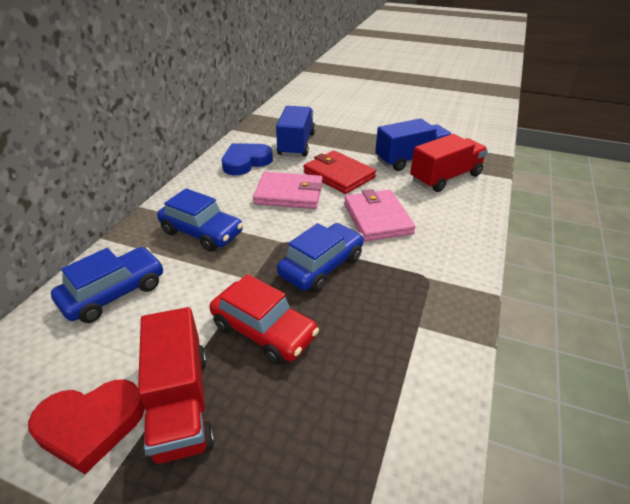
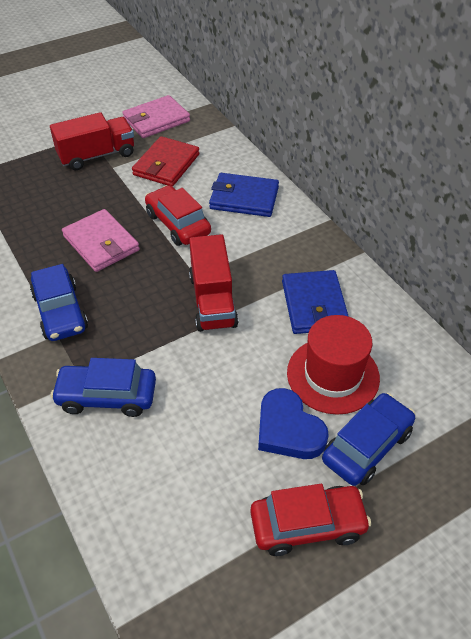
blue truck: 2 -> 0
blue wallet: 0 -> 2
red car: 1 -> 2
red hat: 0 -> 1
red heart: 1 -> 0

